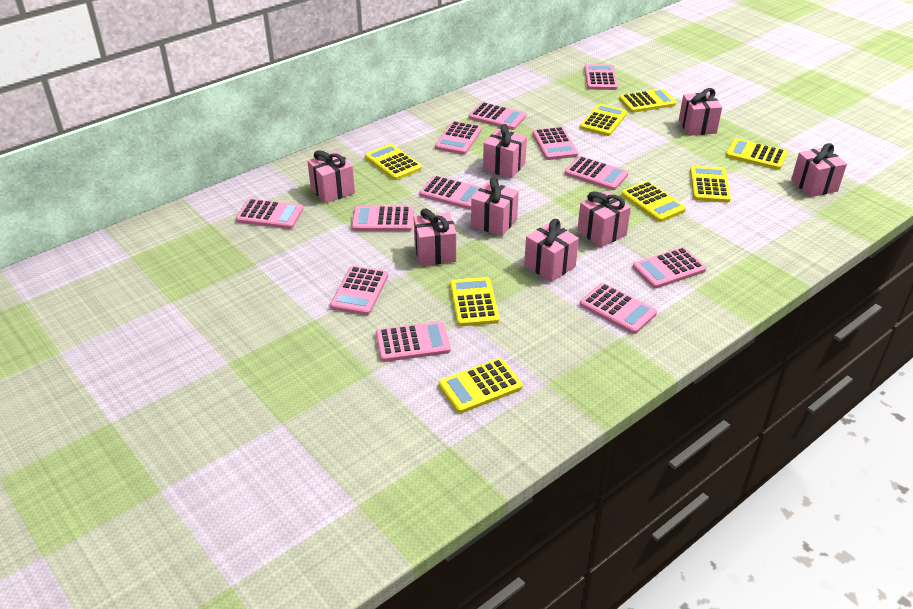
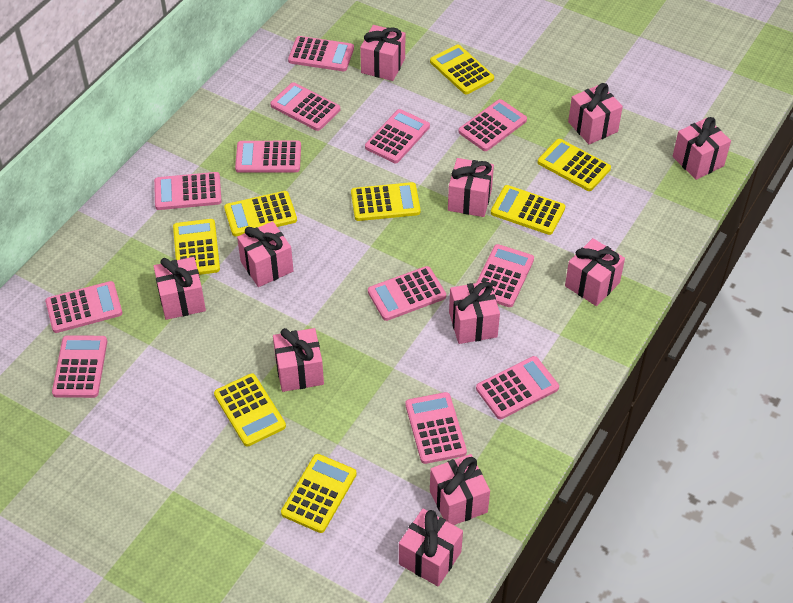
pink gift: 8 -> 11

